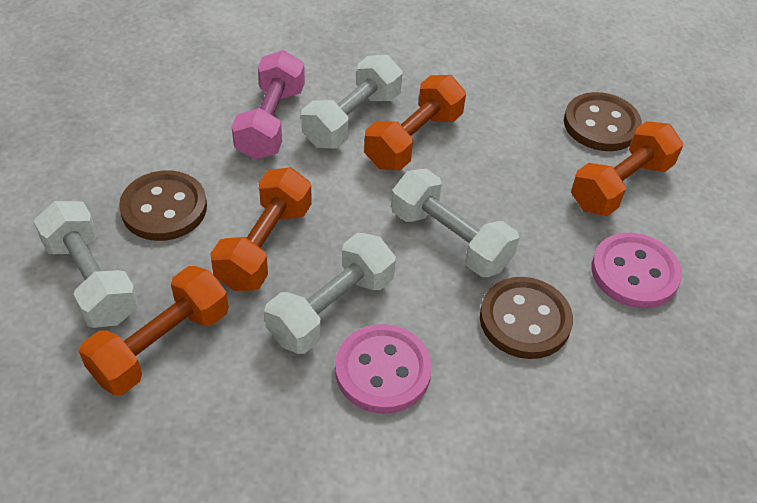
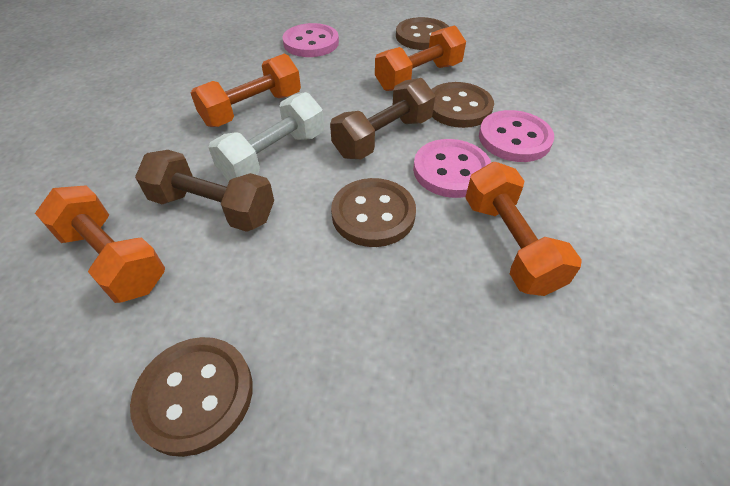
brown button: 3 -> 4
brown dumbbell: 0 -> 2
pink button: 2 -> 3
pink dumbbell: 1 -> 0
white dumbbell: 4 -> 1

